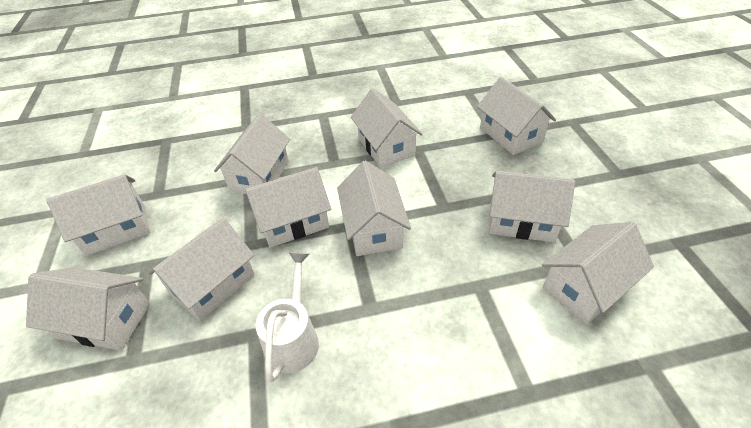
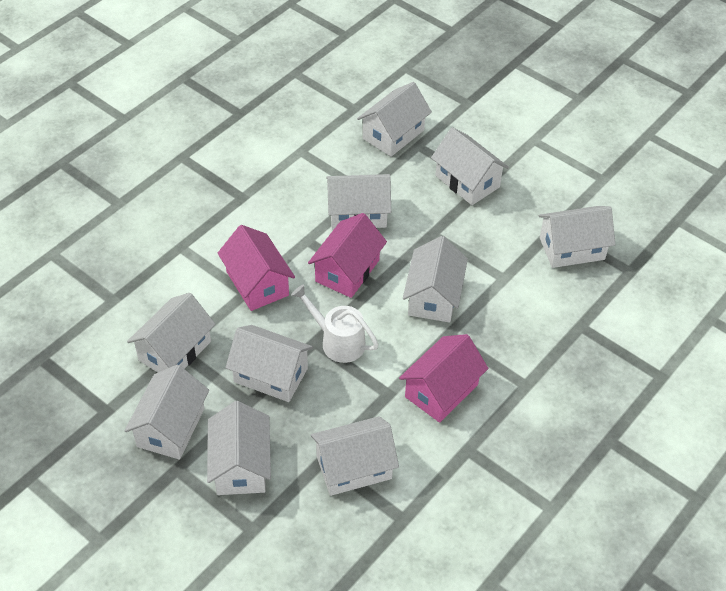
pink house: 0 -> 3

